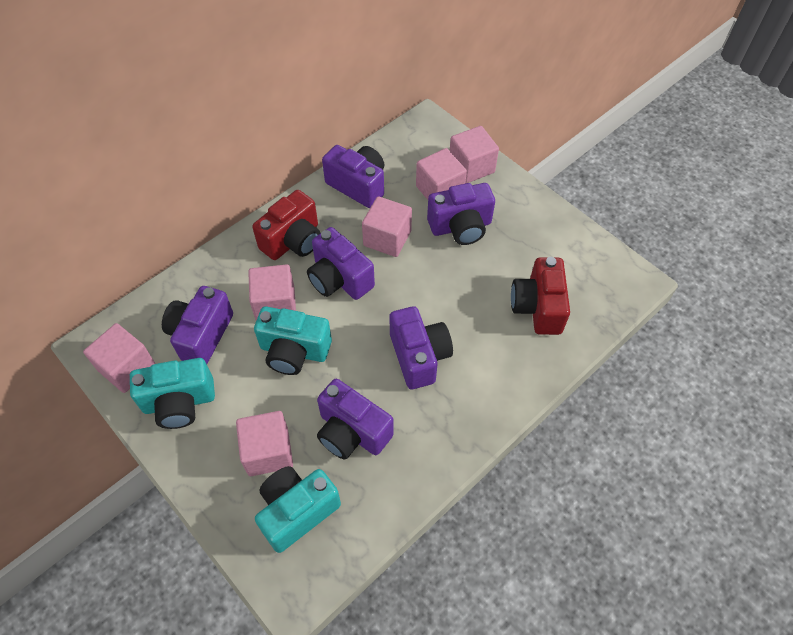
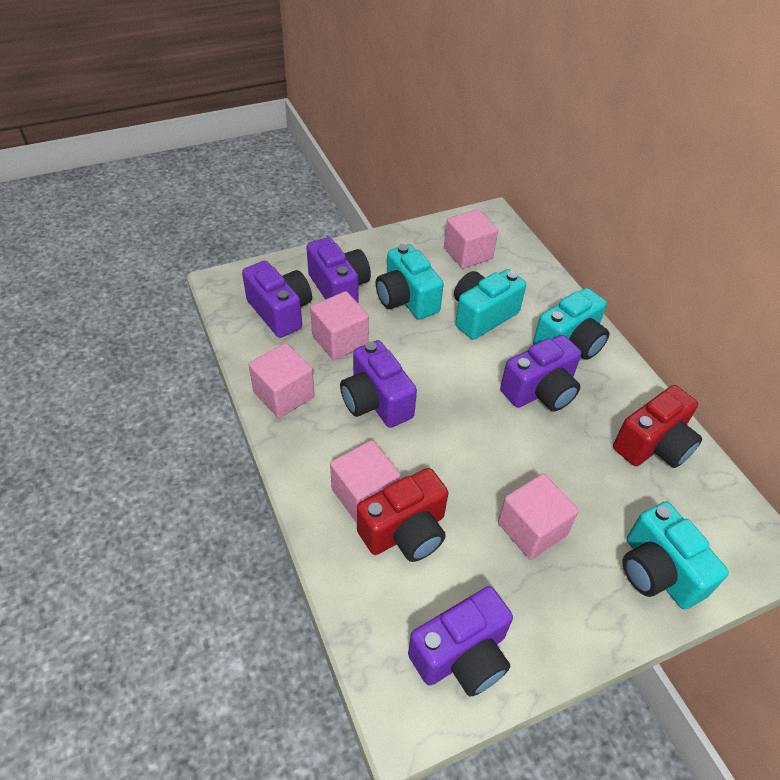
pink cube: 6 -> 5
purple camera: 6 -> 5
turquoise camera: 3 -> 4

